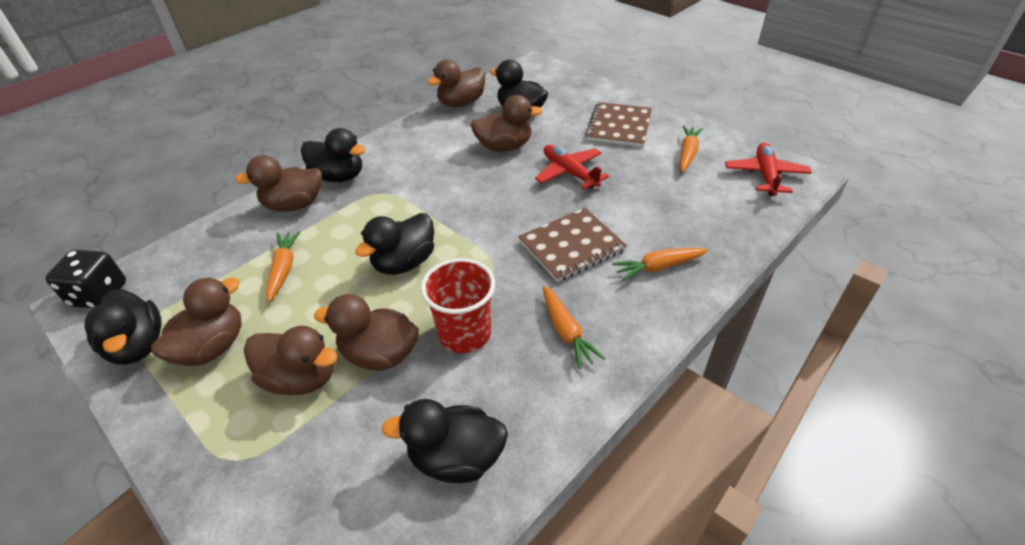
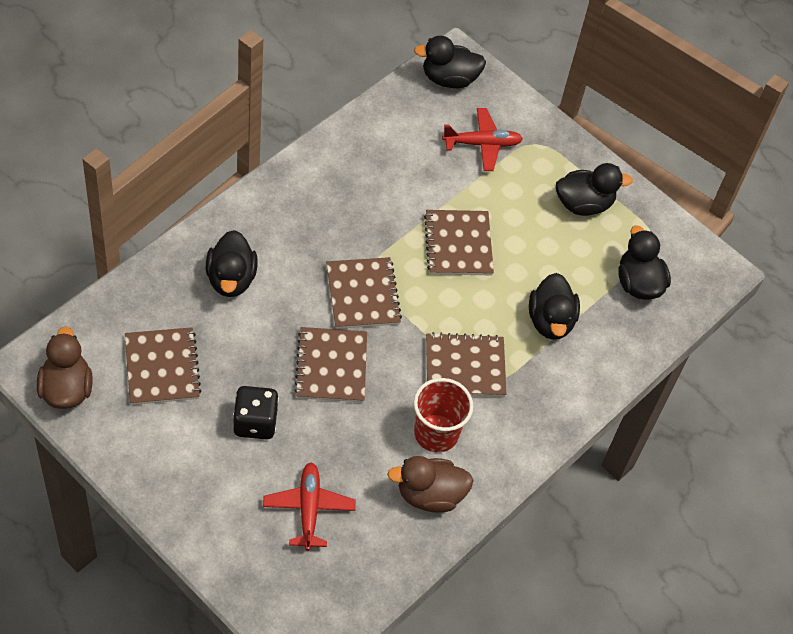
brown duck: 6 -> 2
brown notebook: 2 -> 5
orange carrot: 4 -> 0

